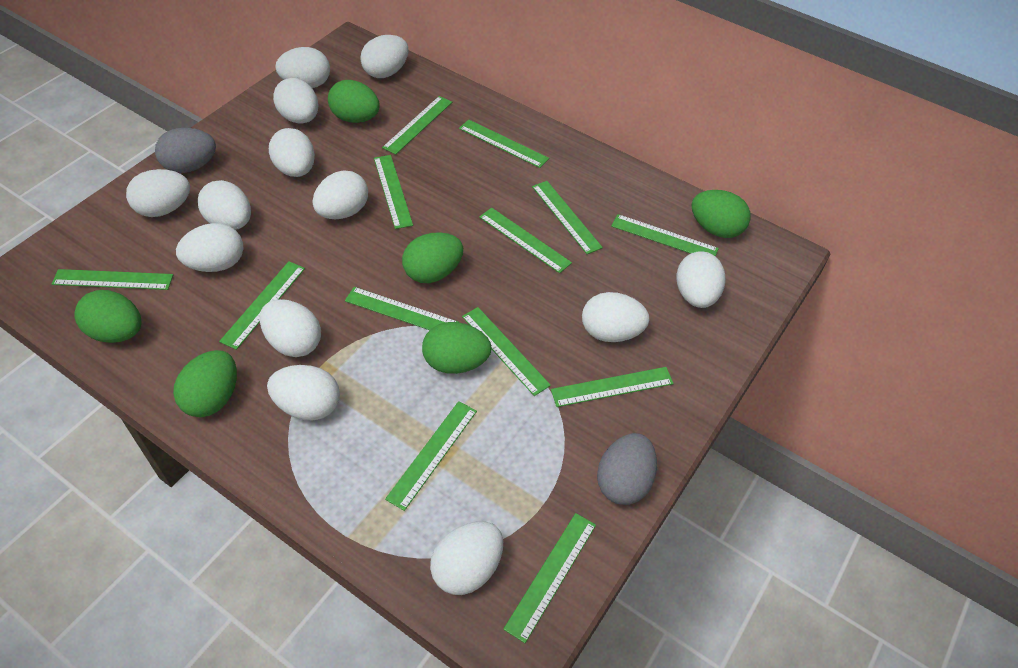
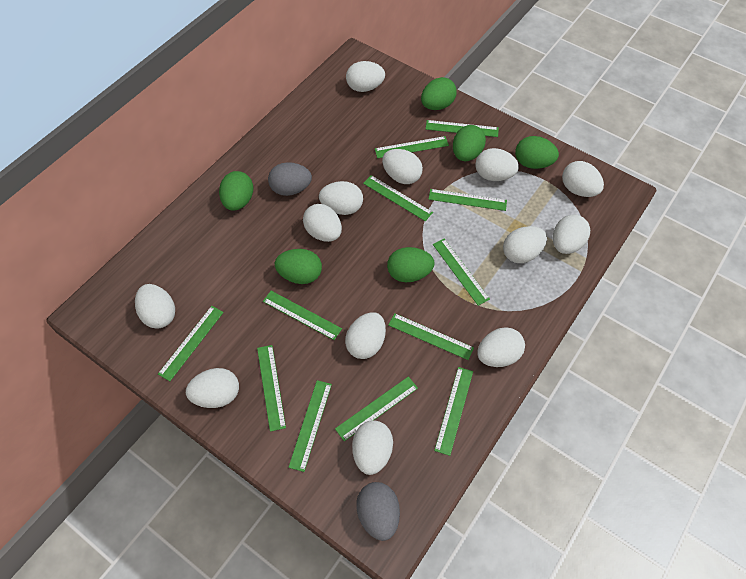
green ruler: 13 -> 12

